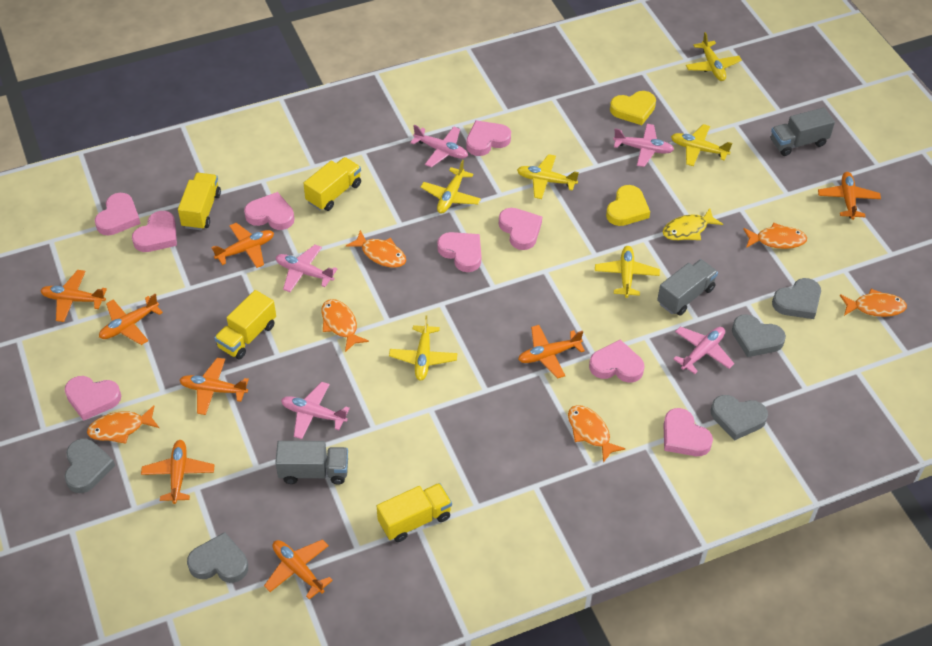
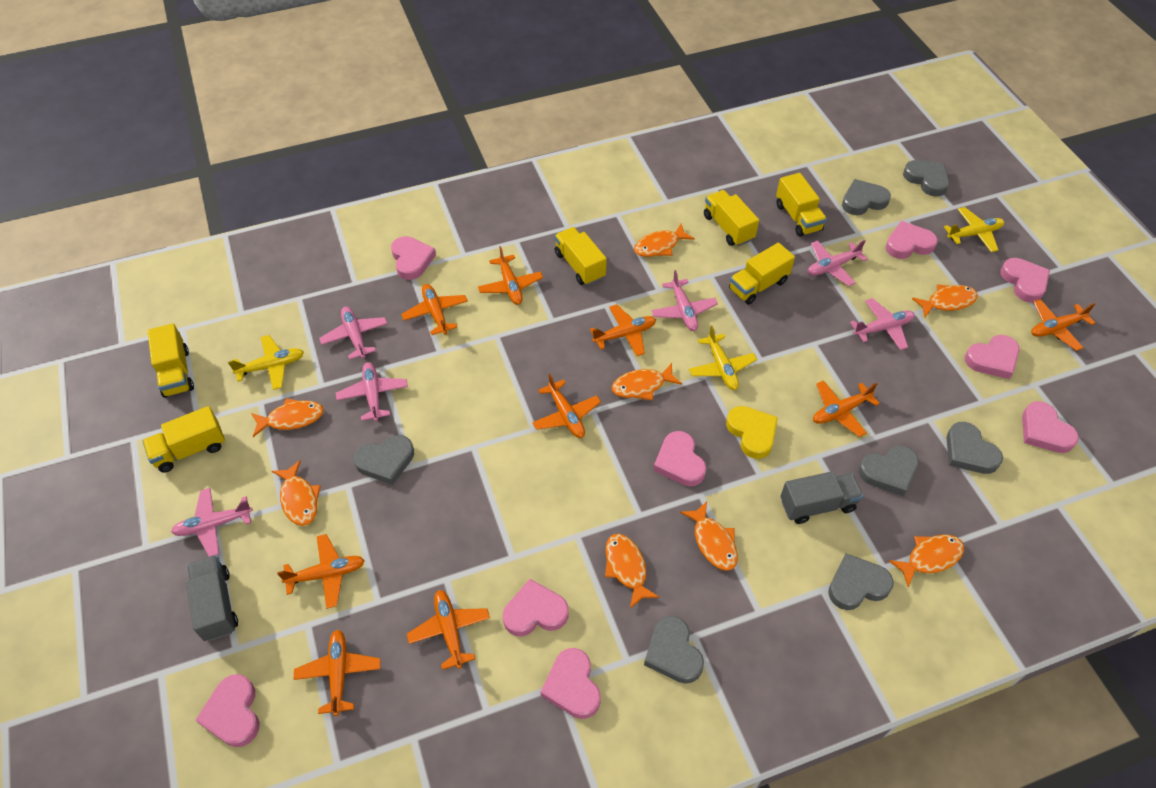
grey heart: 5 -> 7
grey truck: 3 -> 2
orange fish: 6 -> 8
orange plane: 8 -> 9
pink plane: 5 -> 6
yellow fish: 1 -> 0
yellow heart: 2 -> 1
yellow plane: 6 -> 3
yellow truck: 4 -> 6

